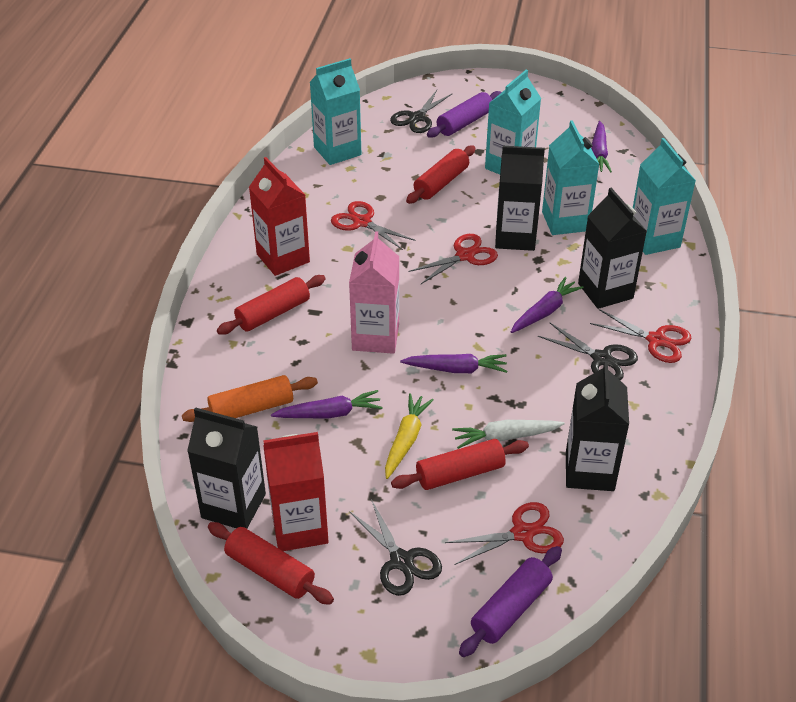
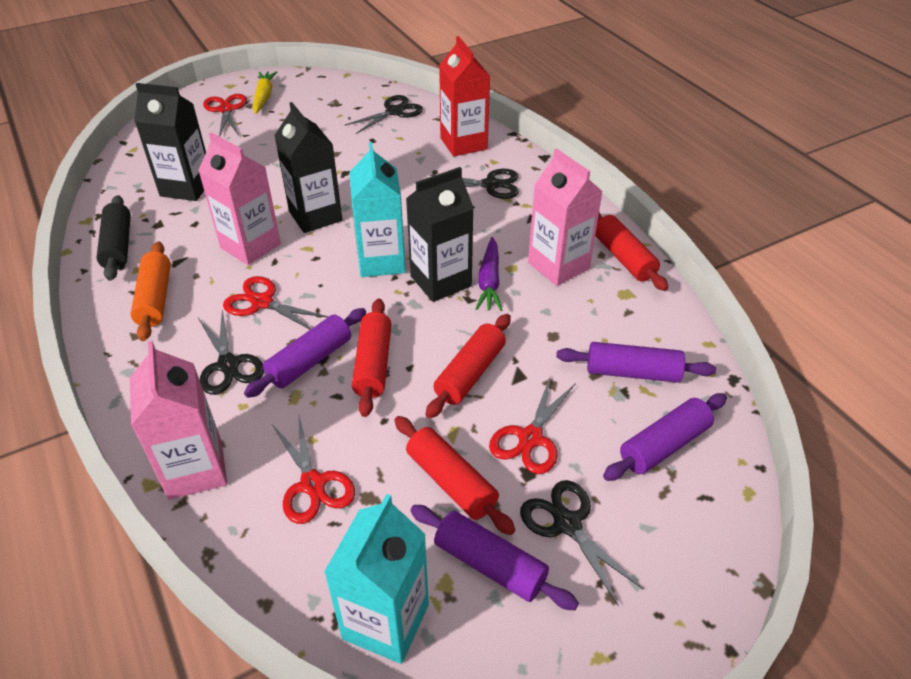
black carton: 4 -> 3
black rolling pin: 0 -> 1
black scissors: 3 -> 4
pink carton: 1 -> 3
purple carrot: 4 -> 1
purple rolling pin: 2 -> 4
red carton: 2 -> 1
turquoise carton: 4 -> 2
white carrot: 1 -> 0

